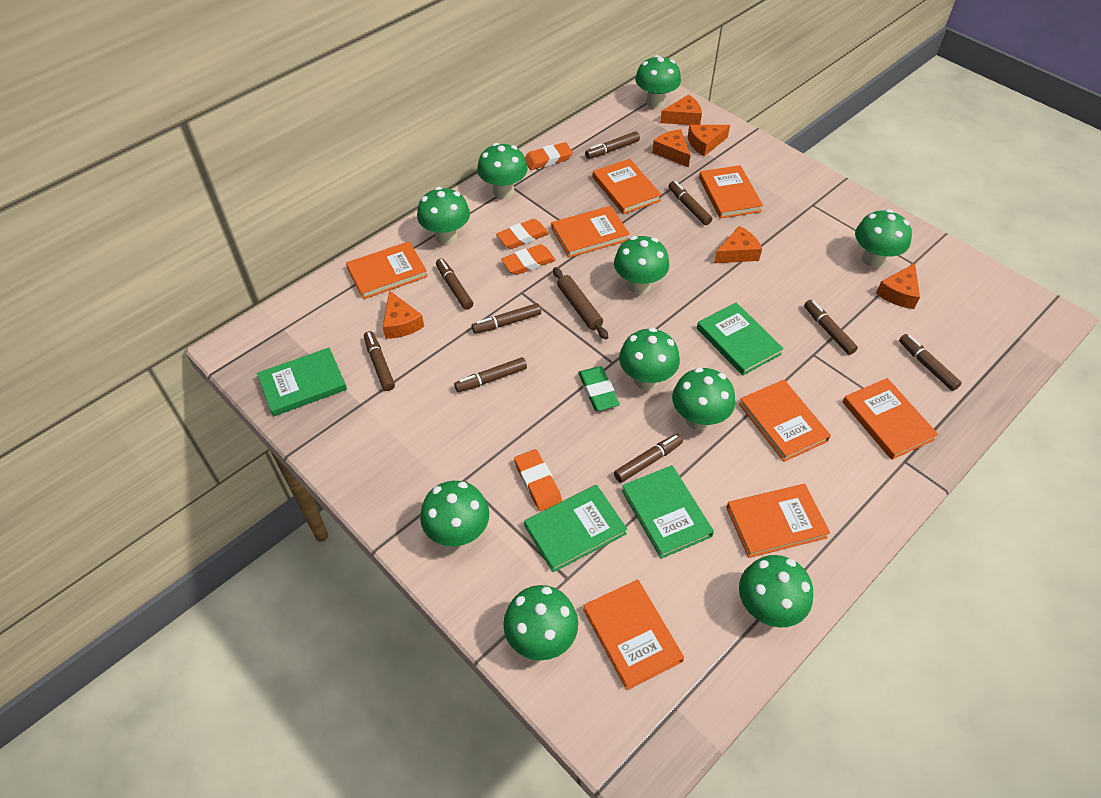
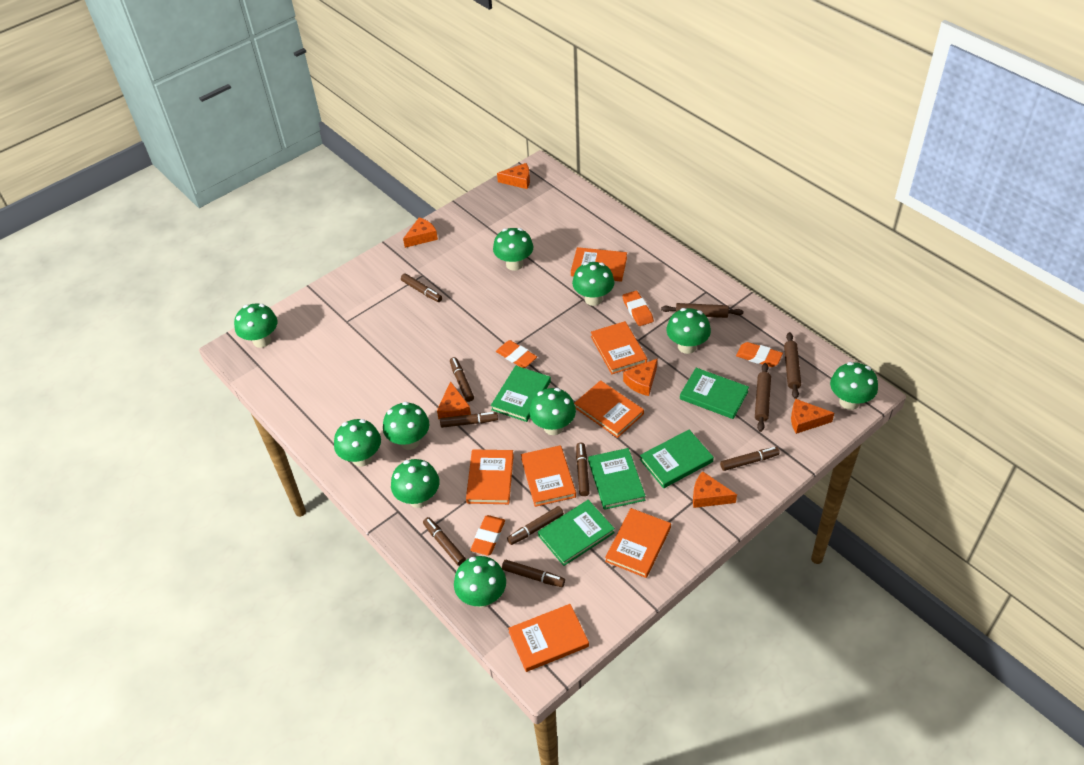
brown marker: 9 -> 8
brown rolling pin: 1 -> 3
green book: 4 -> 5
green eraser: 1 -> 0
orange book: 8 -> 7

